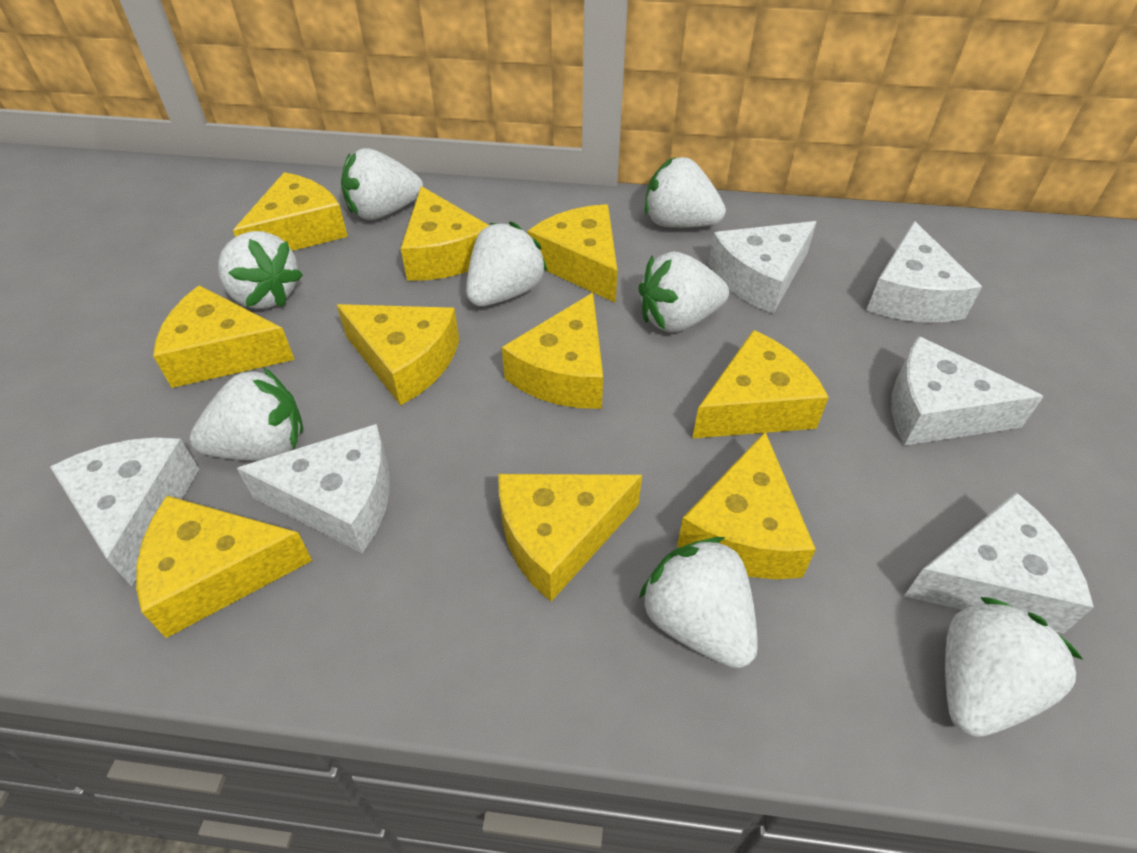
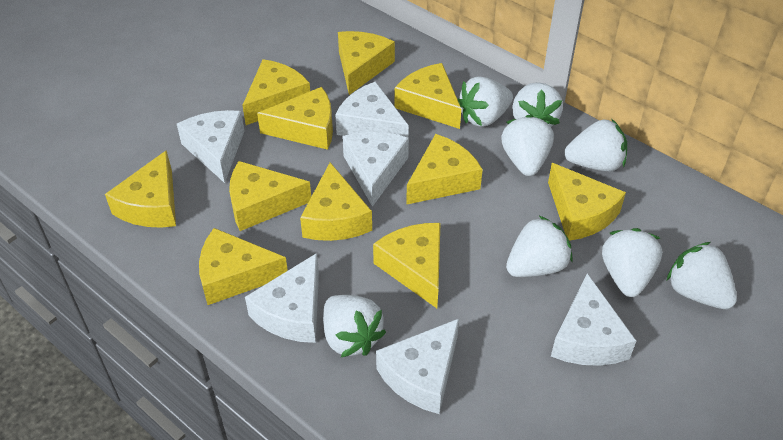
yellow cheese: 10 -> 11

